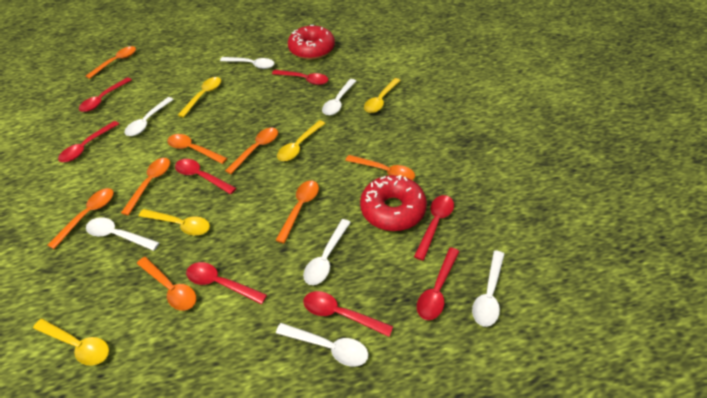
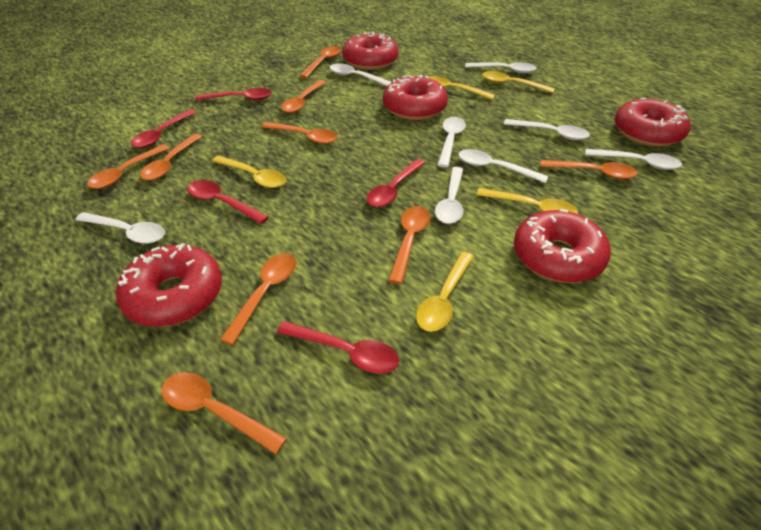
orange spoon: 8 -> 9
red donut: 2 -> 5
red spoon: 8 -> 5
white spoon: 7 -> 8

